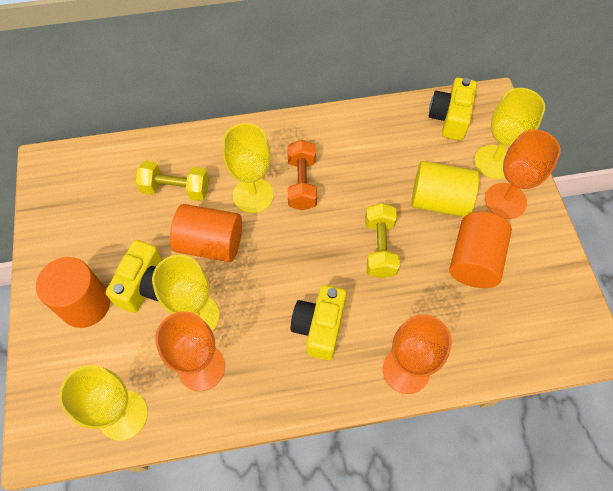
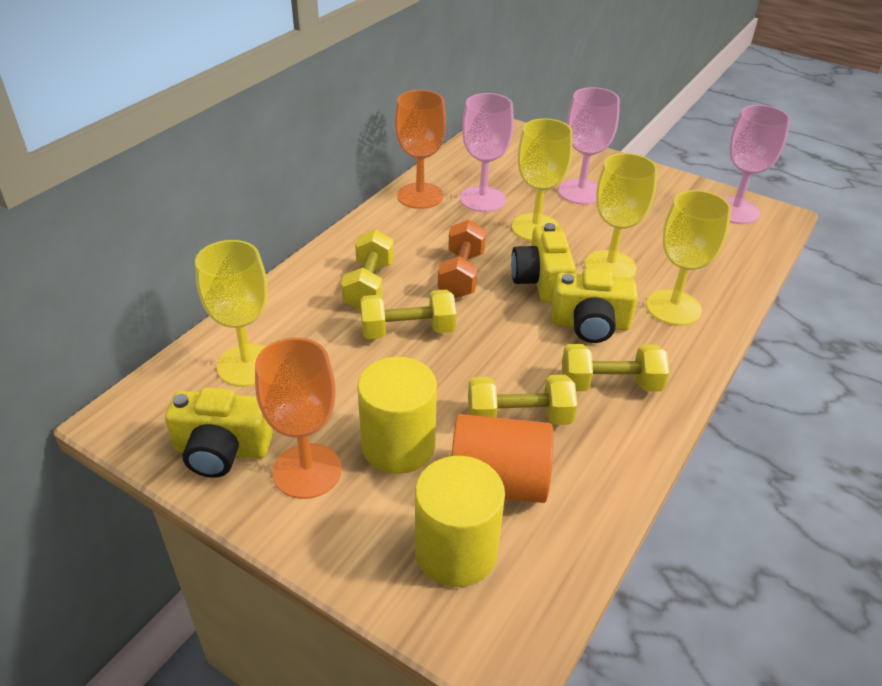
orange cylinder: 3 -> 1
orange goblet: 3 -> 2
pink goblet: 0 -> 3
yellow cylinder: 1 -> 2
yellow dumbbell: 2 -> 4

